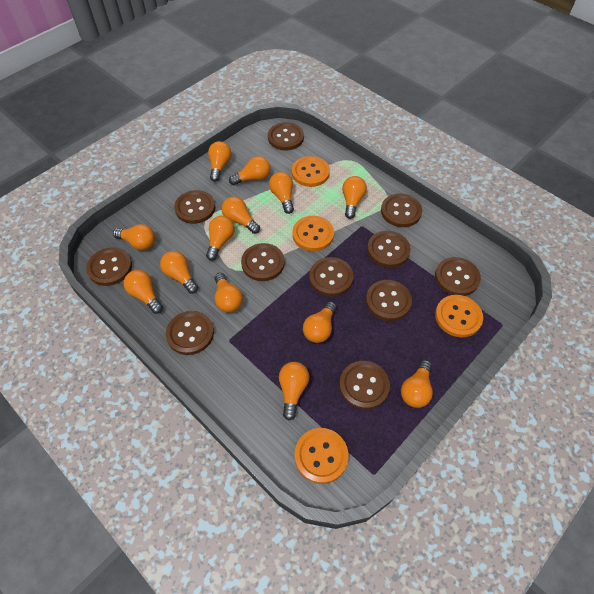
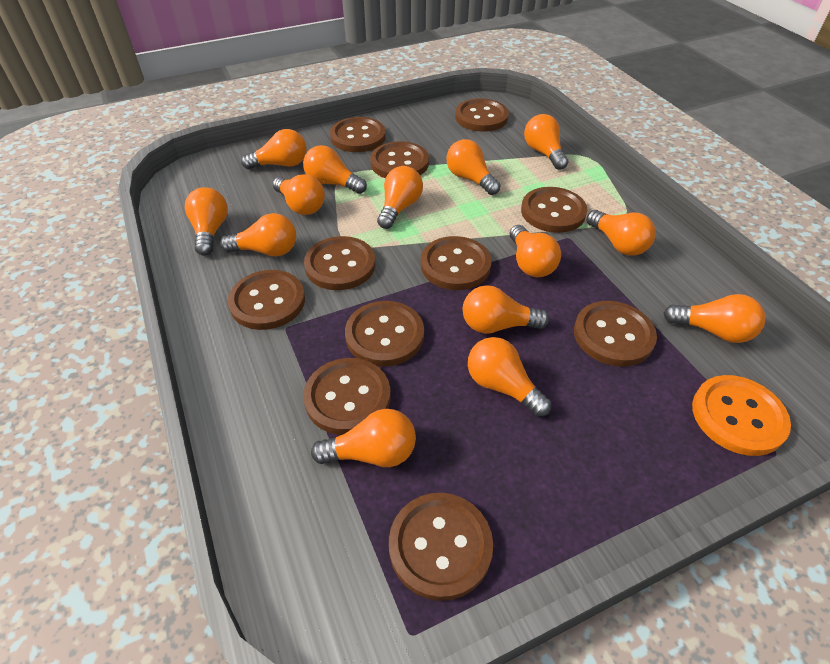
orange button: 4 -> 1
orange light bulb: 13 -> 14

